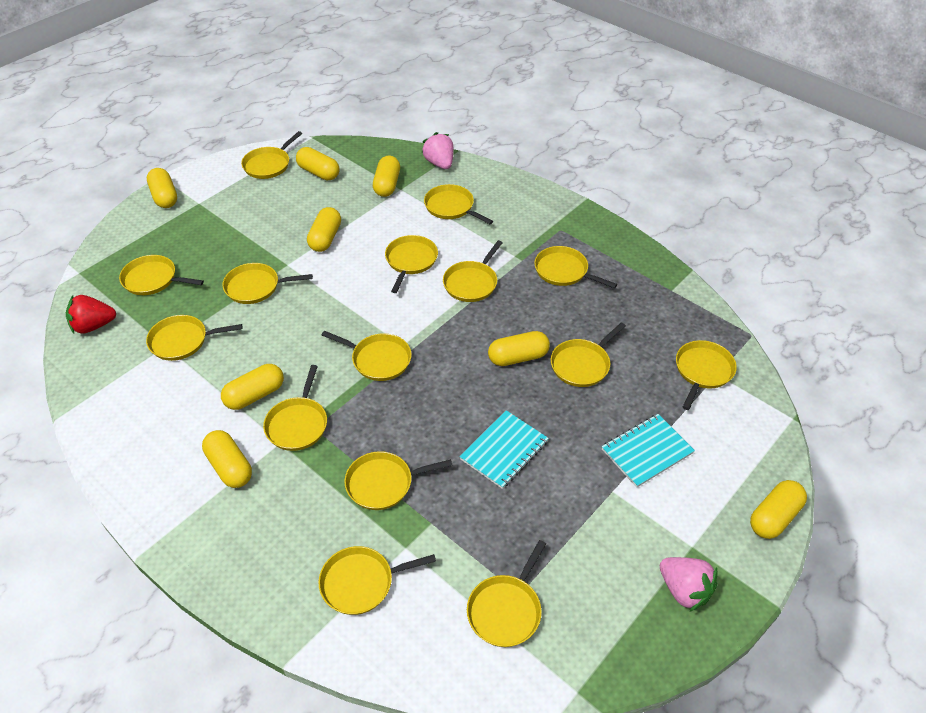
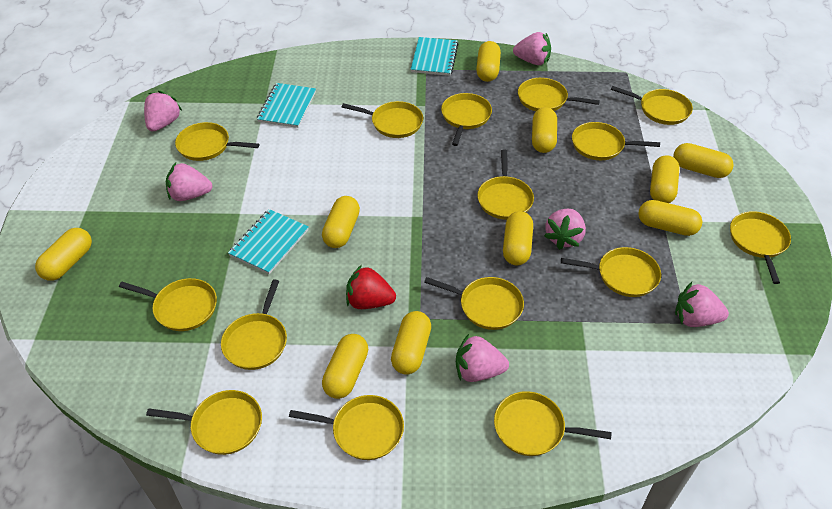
pink strawberry: 2 -> 6
turquoise notebook: 2 -> 3
yellow capsule: 8 -> 10

